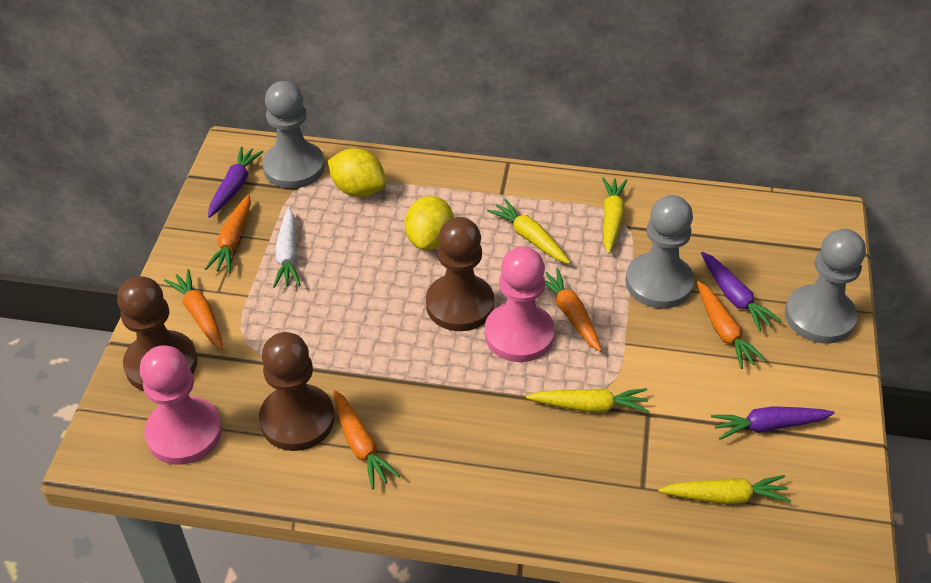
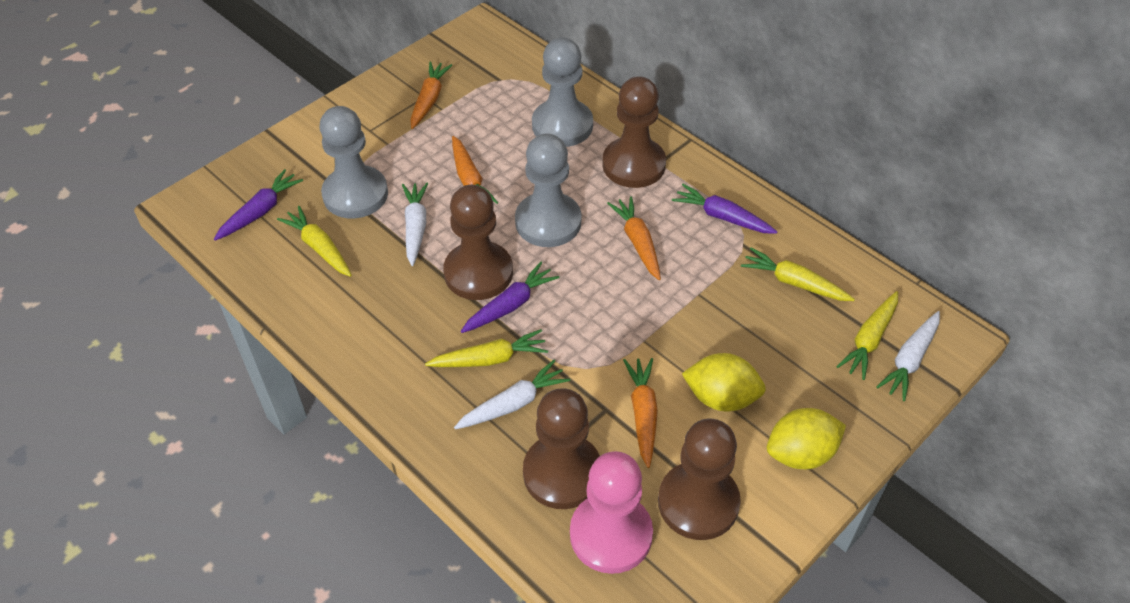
brown pawn: 3 -> 4
orange carrot: 5 -> 4
pink pawn: 2 -> 1
white carrot: 1 -> 3

